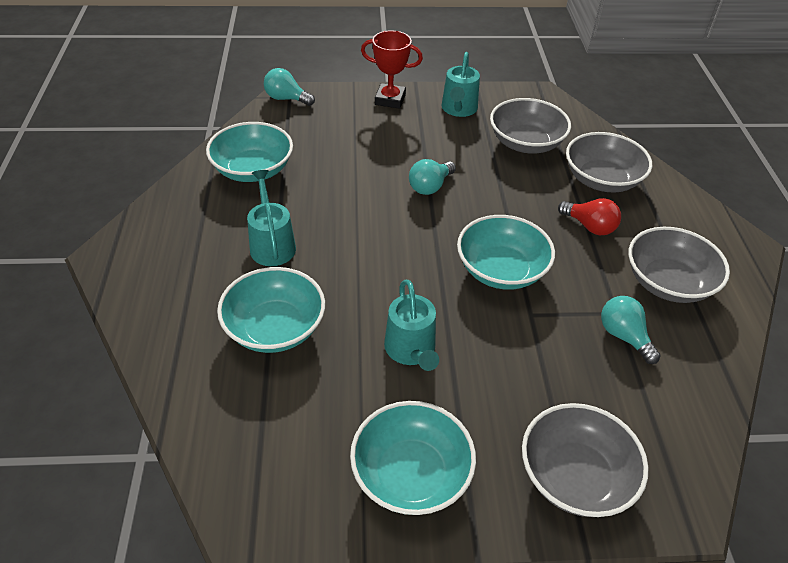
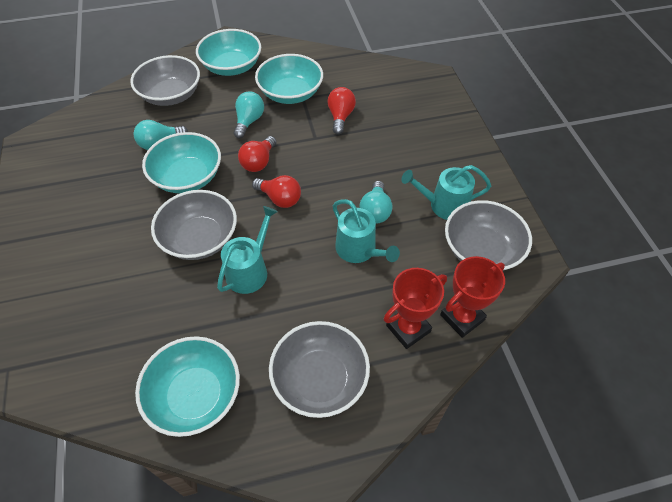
red light bulb: 1 -> 3
red trophy: 1 -> 2

